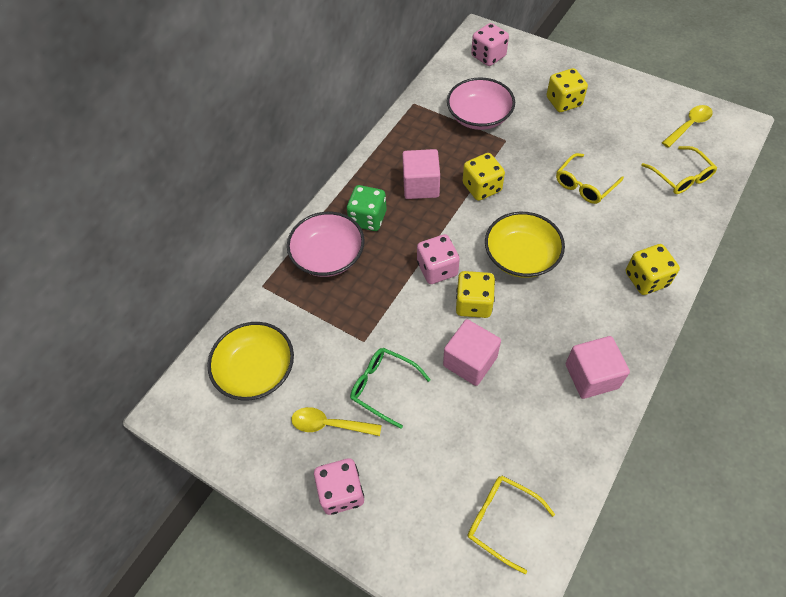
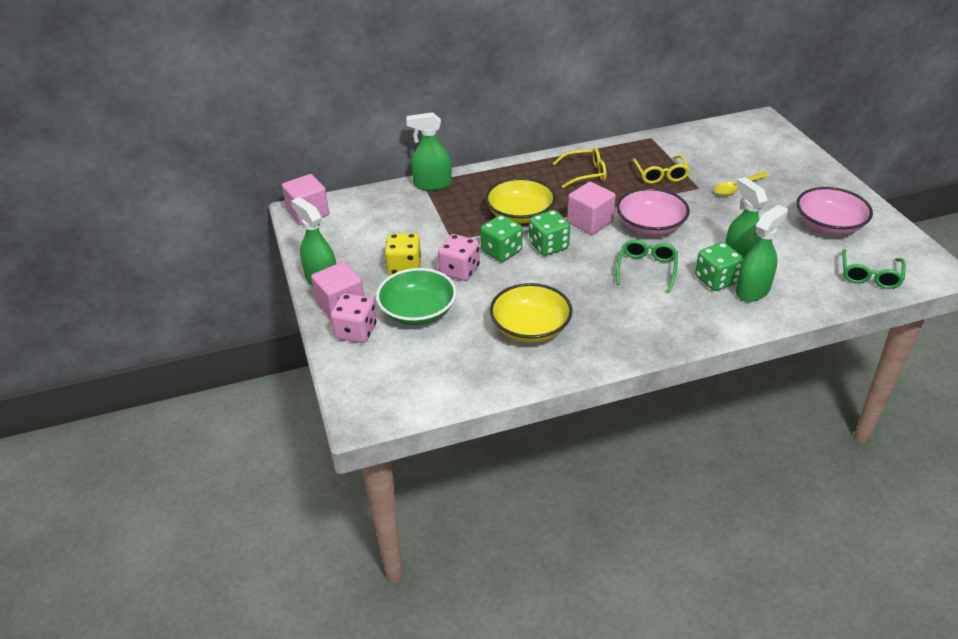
green bowl: 0 -> 1
green dice: 1 -> 3
green glasses: 1 -> 2
green spray bottle: 0 -> 4
pink dice: 3 -> 2
yellow dice: 4 -> 1
yellow glasses: 3 -> 2
yellow spoon: 2 -> 1

